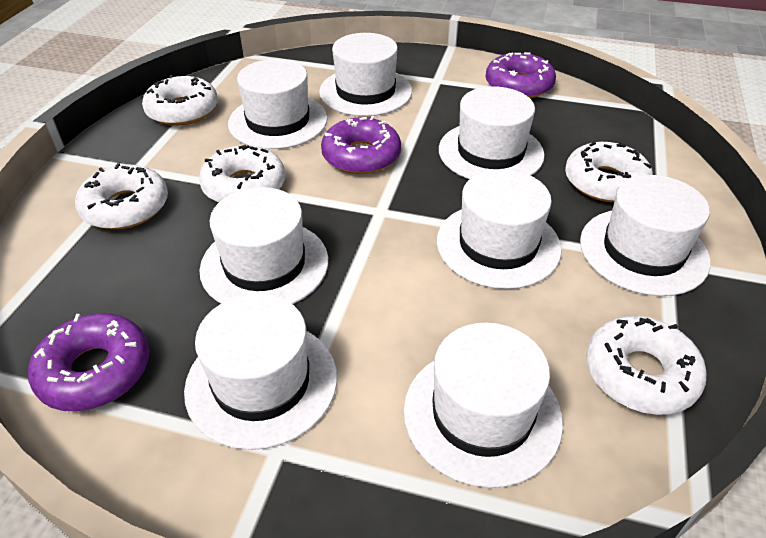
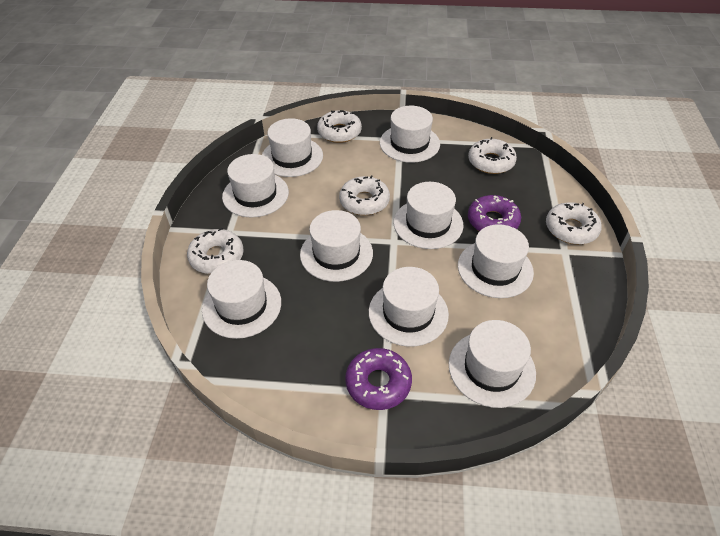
purple donut: 3 -> 2
white hat: 8 -> 9

